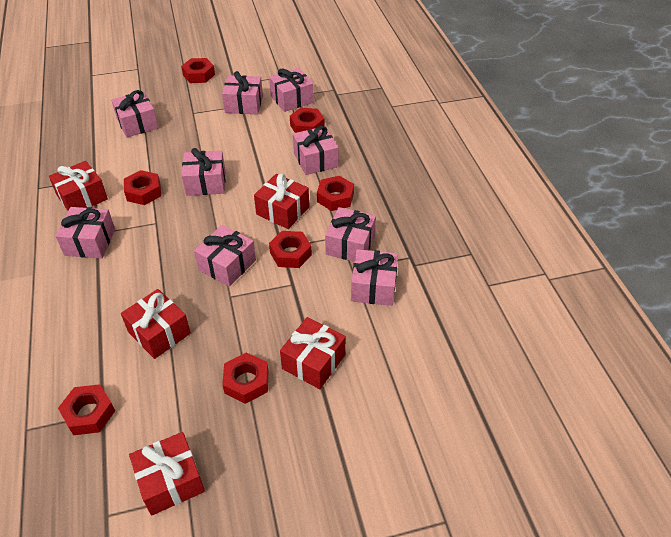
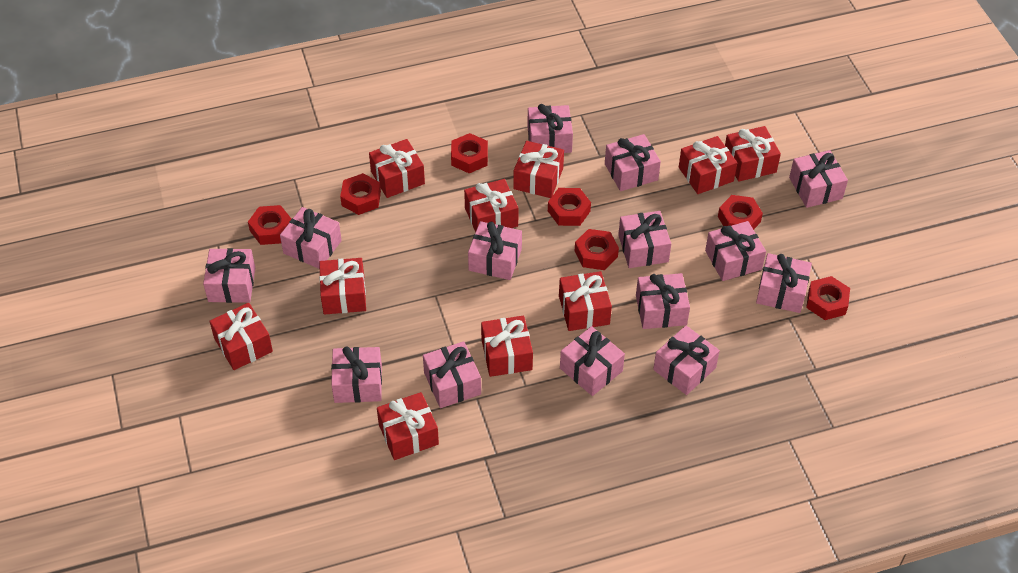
pink gift: 9 -> 14
red gift: 5 -> 10

